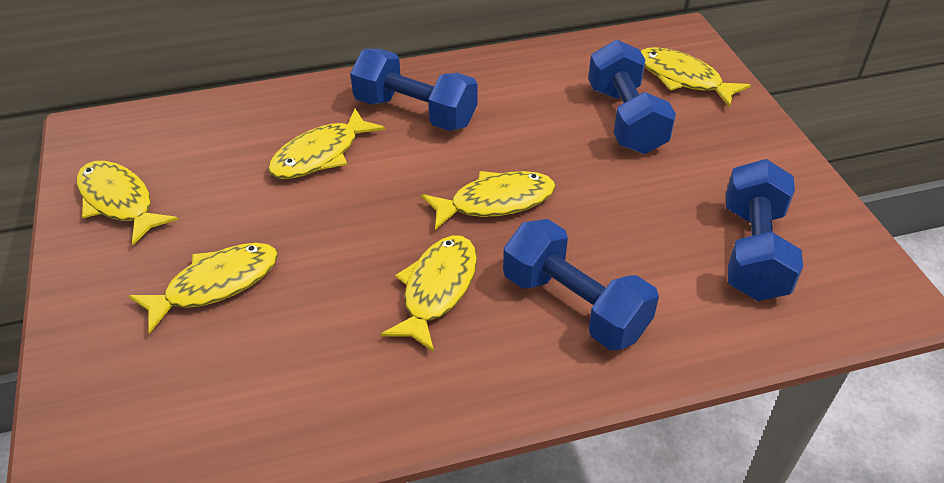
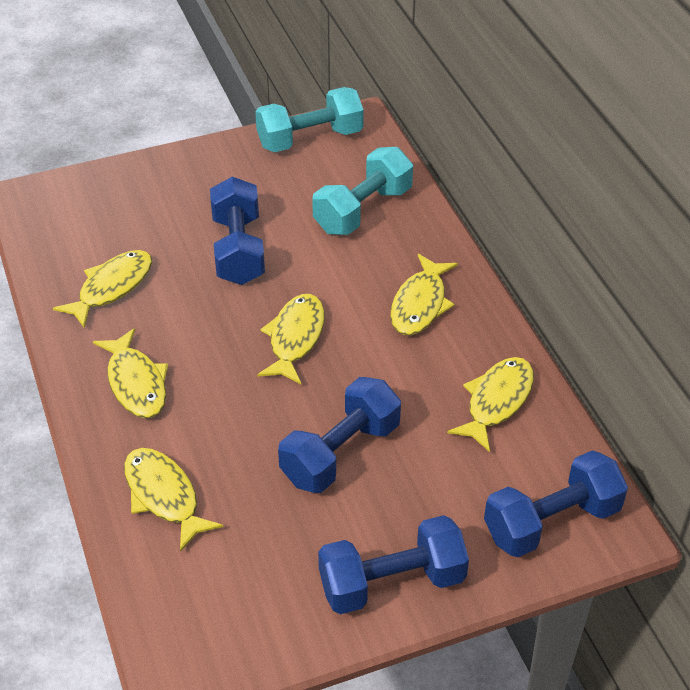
turquoise dumbbell: 0 -> 2

